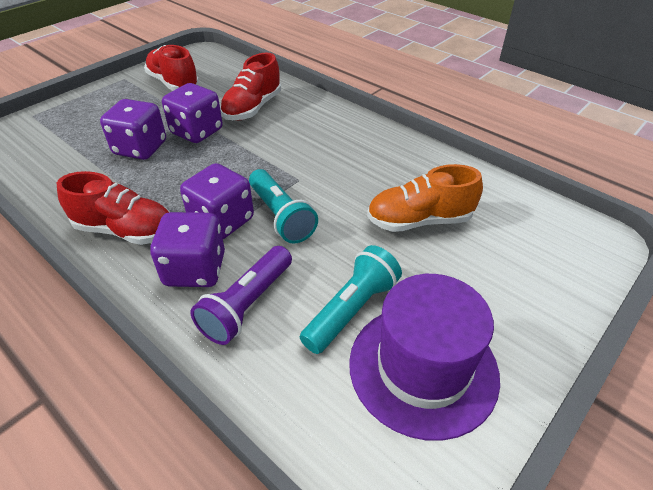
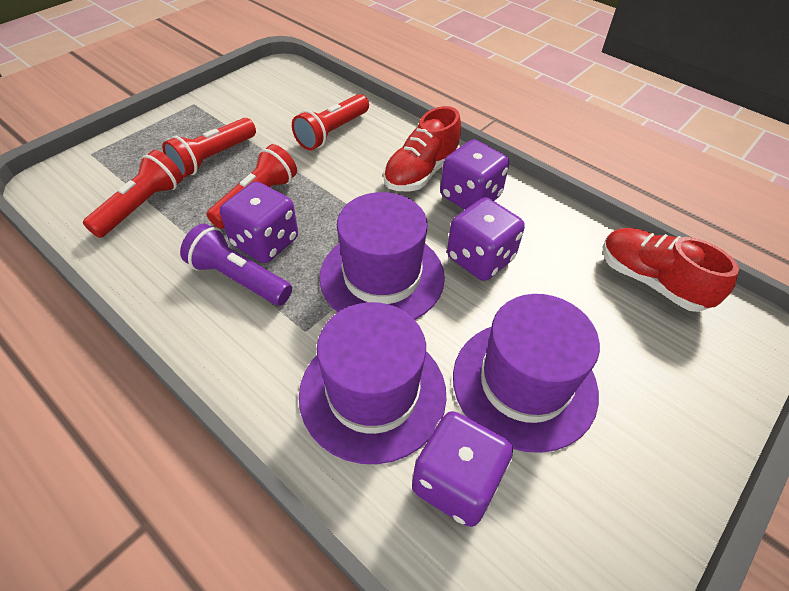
orange shoe: 1 -> 0
purple hat: 1 -> 3
red flashlight: 0 -> 4
red shoe: 3 -> 2
turquoise flashlight: 2 -> 0

